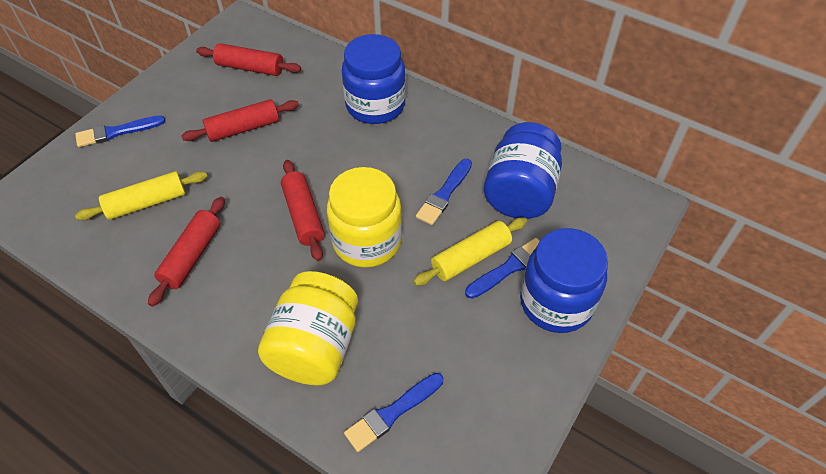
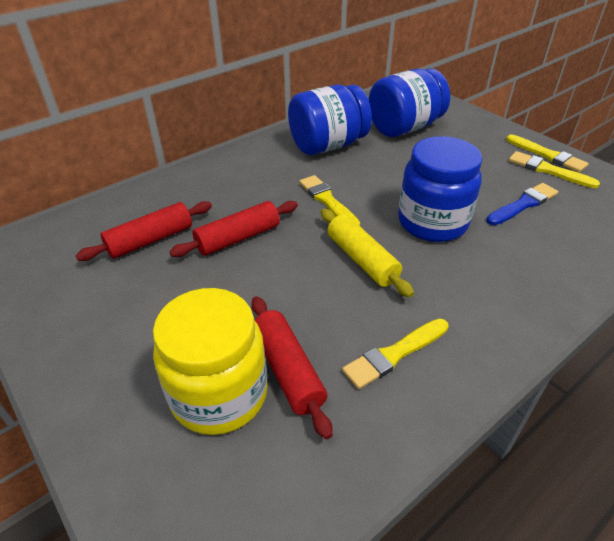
blue brush: 4 -> 1
red rolling pin: 4 -> 3
yellow brush: 0 -> 4
yellow jar: 2 -> 1
yellow rolling pin: 2 -> 1

